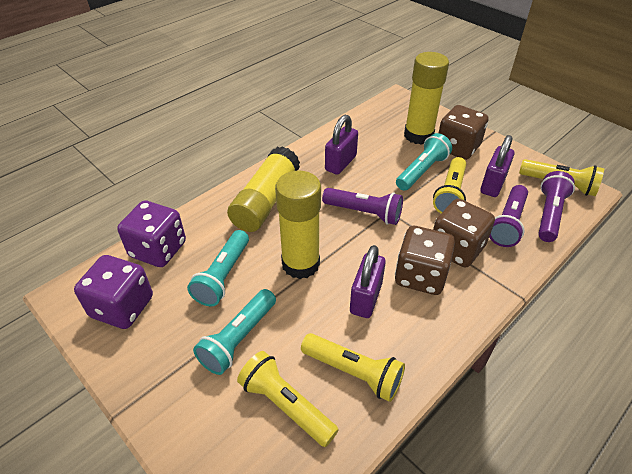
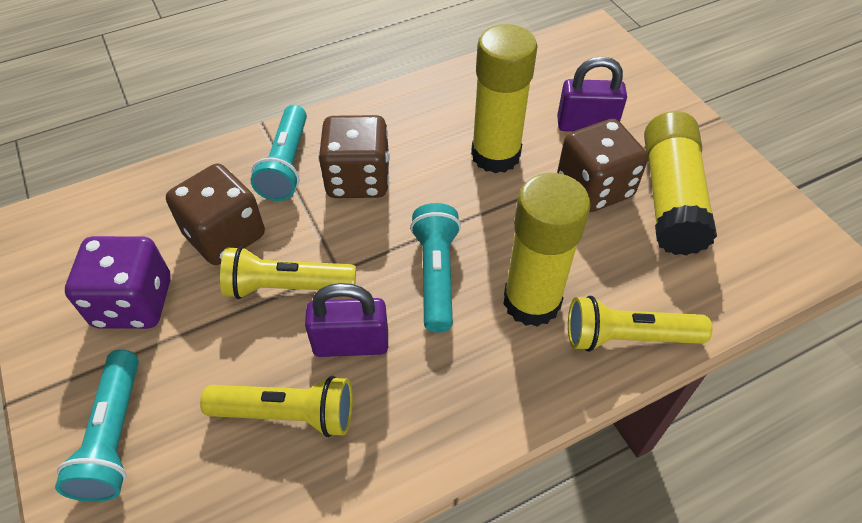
purple dice: 2 -> 1
purple flashlight: 3 -> 0
purple padlock: 3 -> 2
yellow flashlight: 4 -> 3

